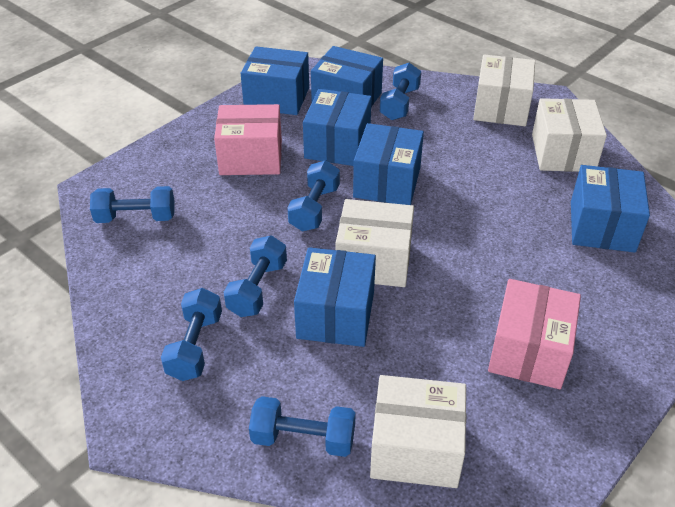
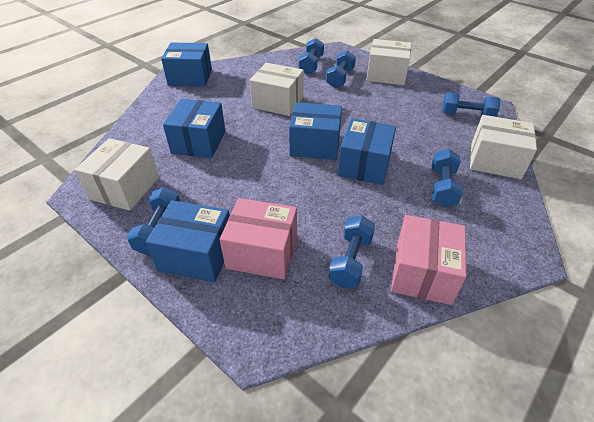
blue box: 6 -> 5

